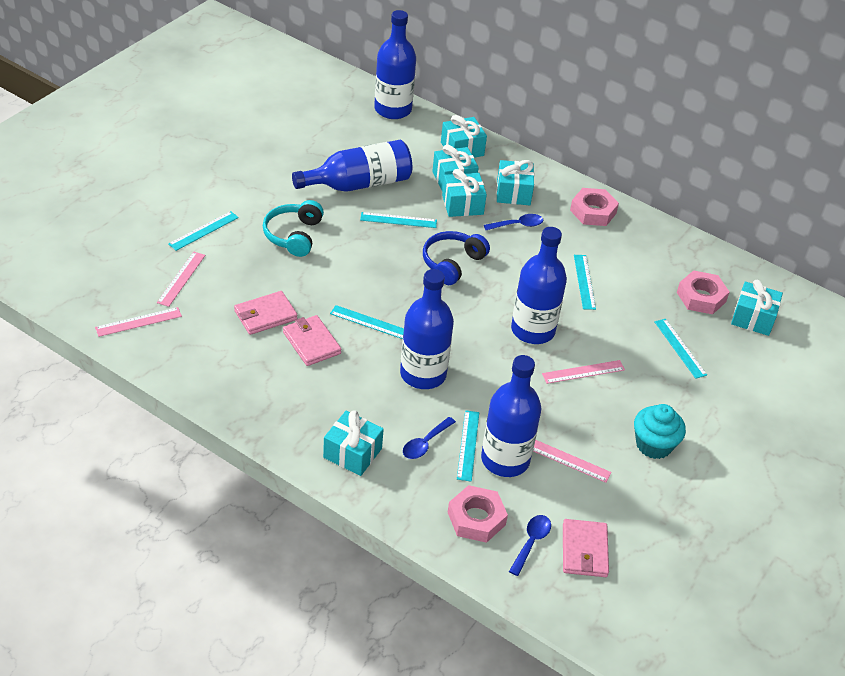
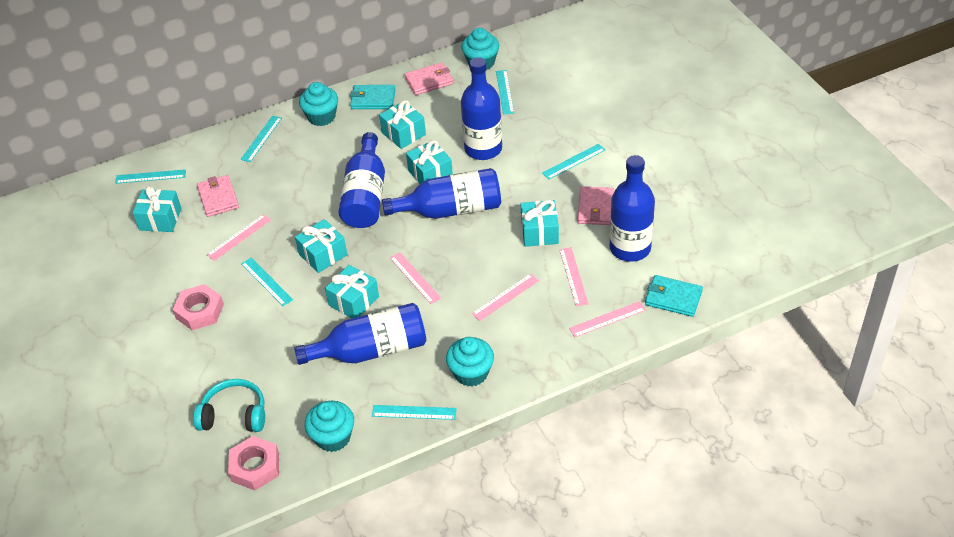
blue headphones: 1 -> 0
blue spoon: 3 -> 0
pink nut: 3 -> 2
pink ruler: 4 -> 5
turquoise cupcake: 1 -> 4
turquoise wallet: 0 -> 2

